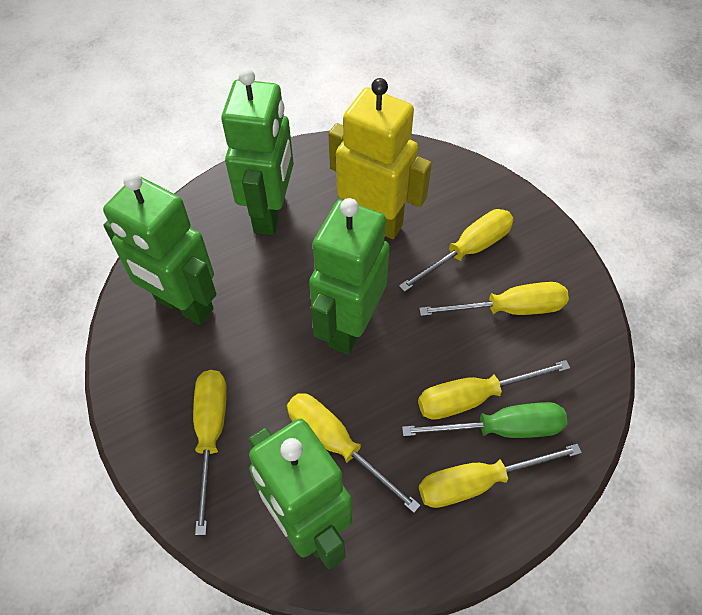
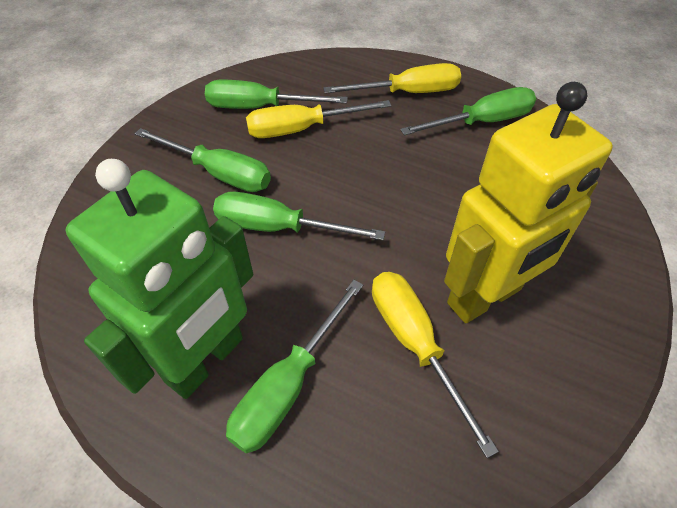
green robot: 4 -> 1
green screwdriver: 1 -> 5
yellow screwdriver: 6 -> 3

